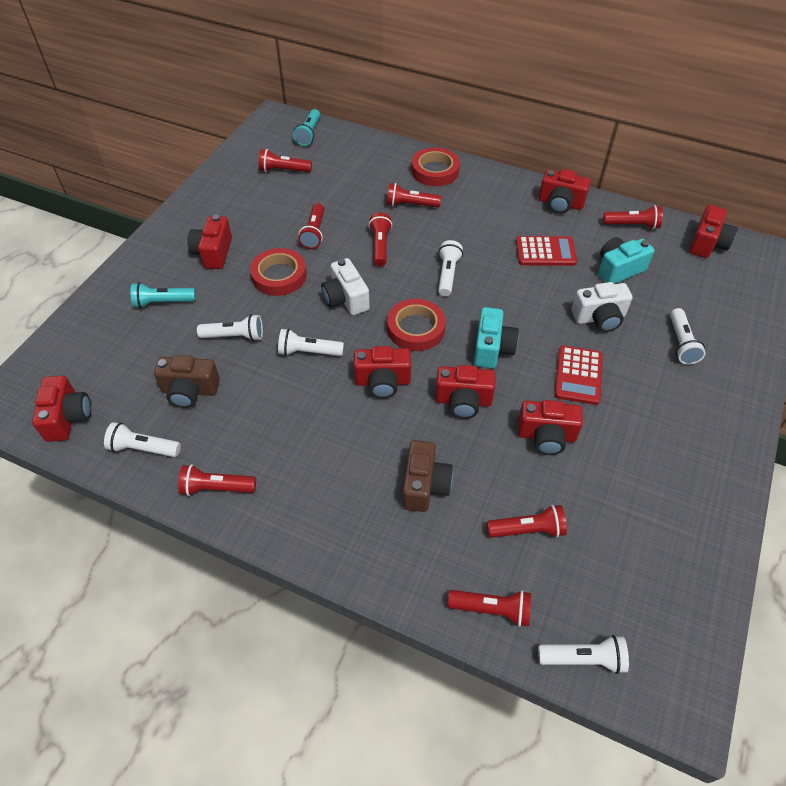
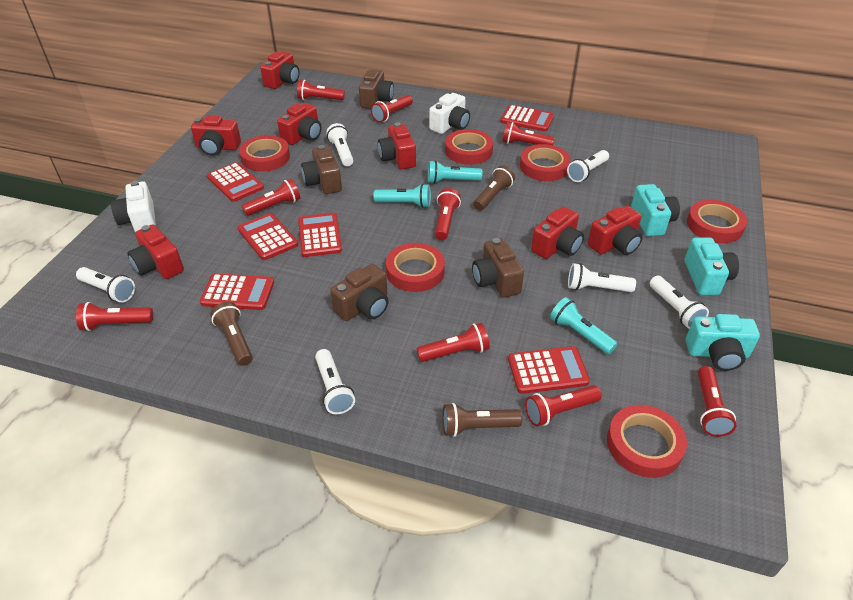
brown camera: 2 -> 4
brown flashlight: 0 -> 3
red calculator: 2 -> 6
red flashlight: 8 -> 9
red tape: 3 -> 6
turquoise camera: 2 -> 3
turquoise flashlight: 2 -> 3

